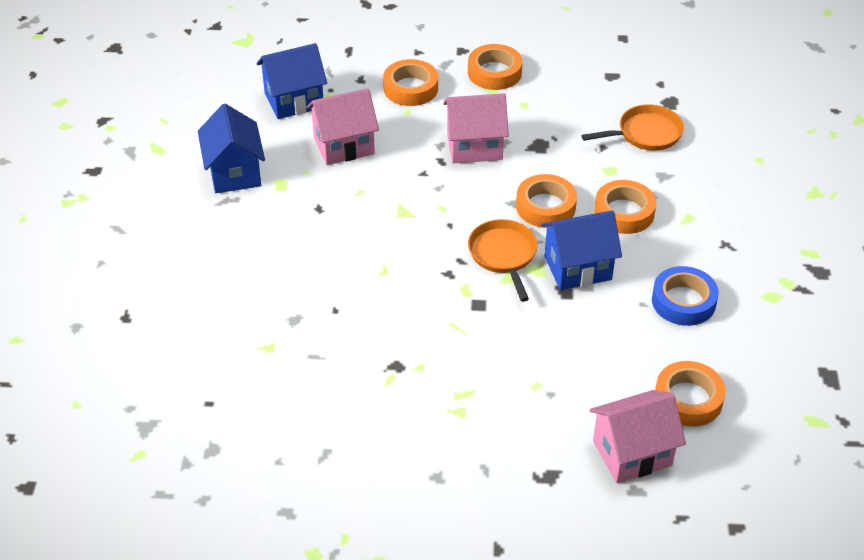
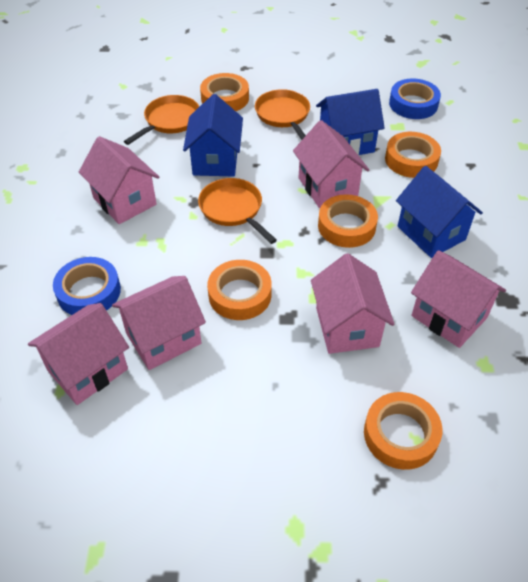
blue tape: 1 -> 2
orange pan: 2 -> 3
pink house: 3 -> 6

